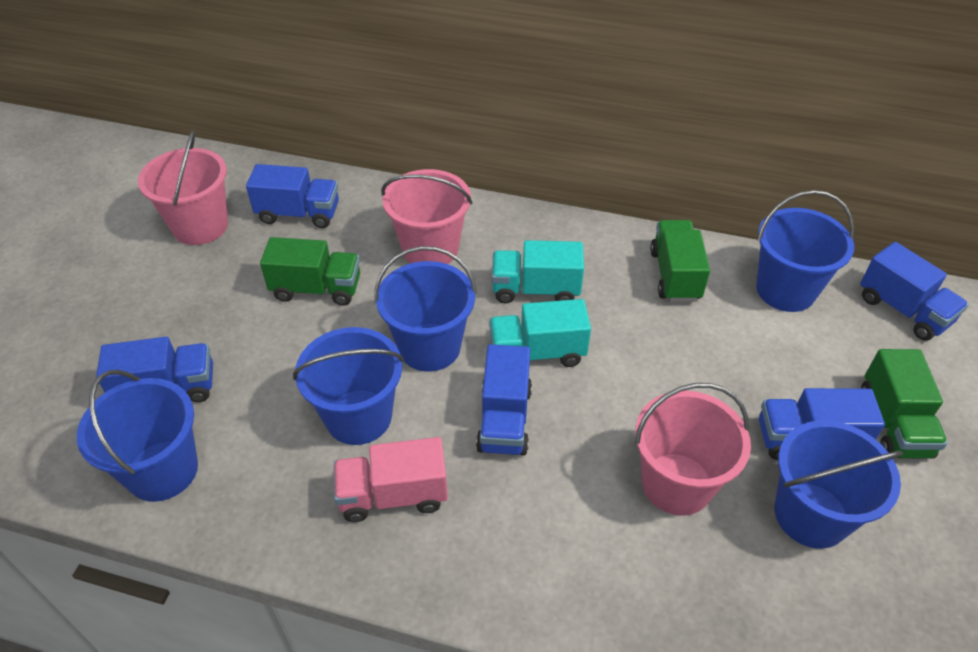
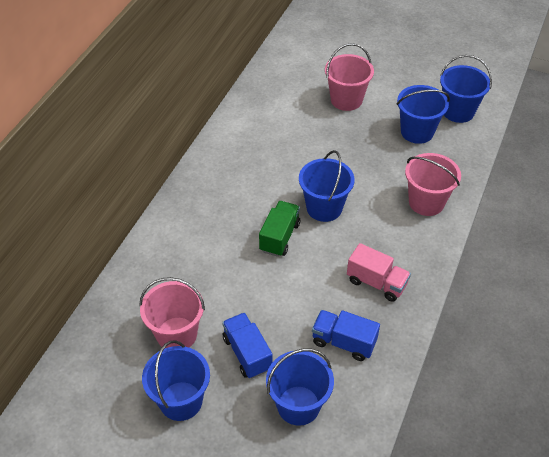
blue truck: 5 -> 2
green truck: 3 -> 1
turquoise truck: 2 -> 0

